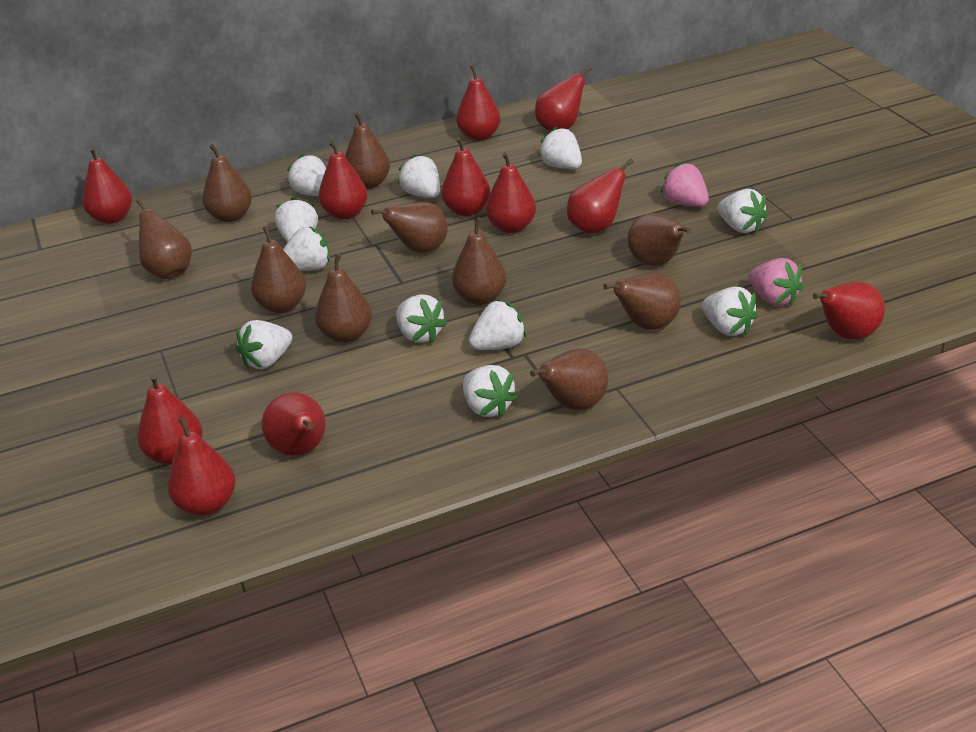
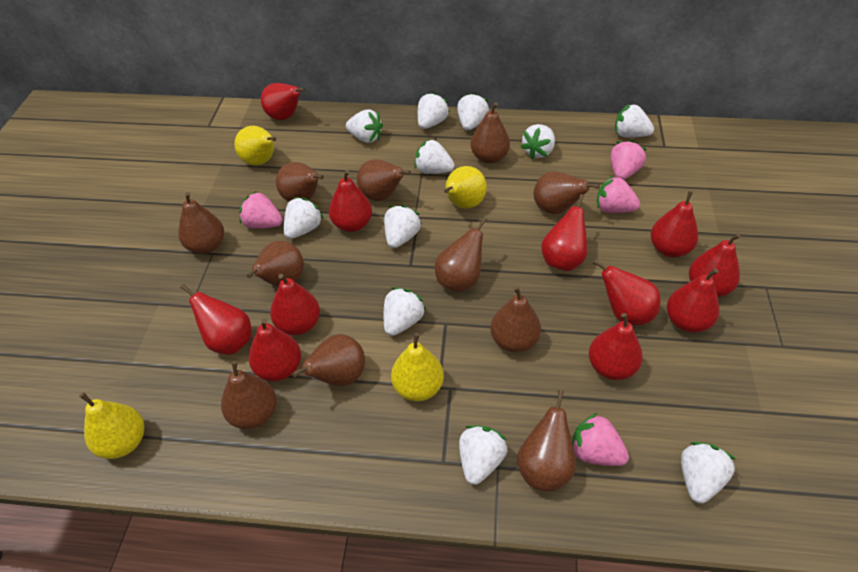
brown pear: 10 -> 11
pink strawberry: 2 -> 4
yellow pear: 0 -> 4

